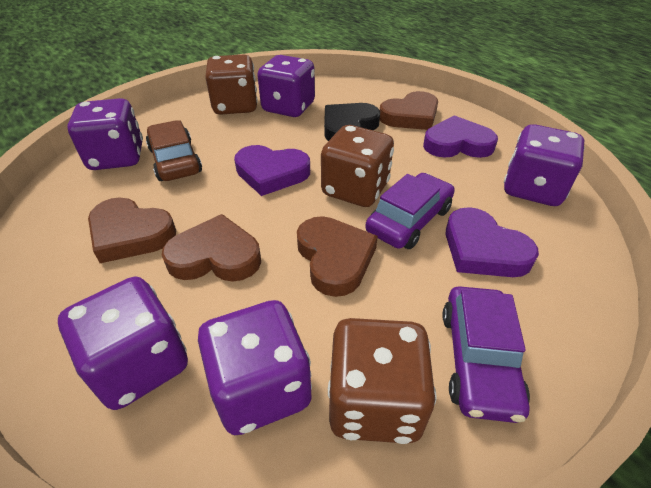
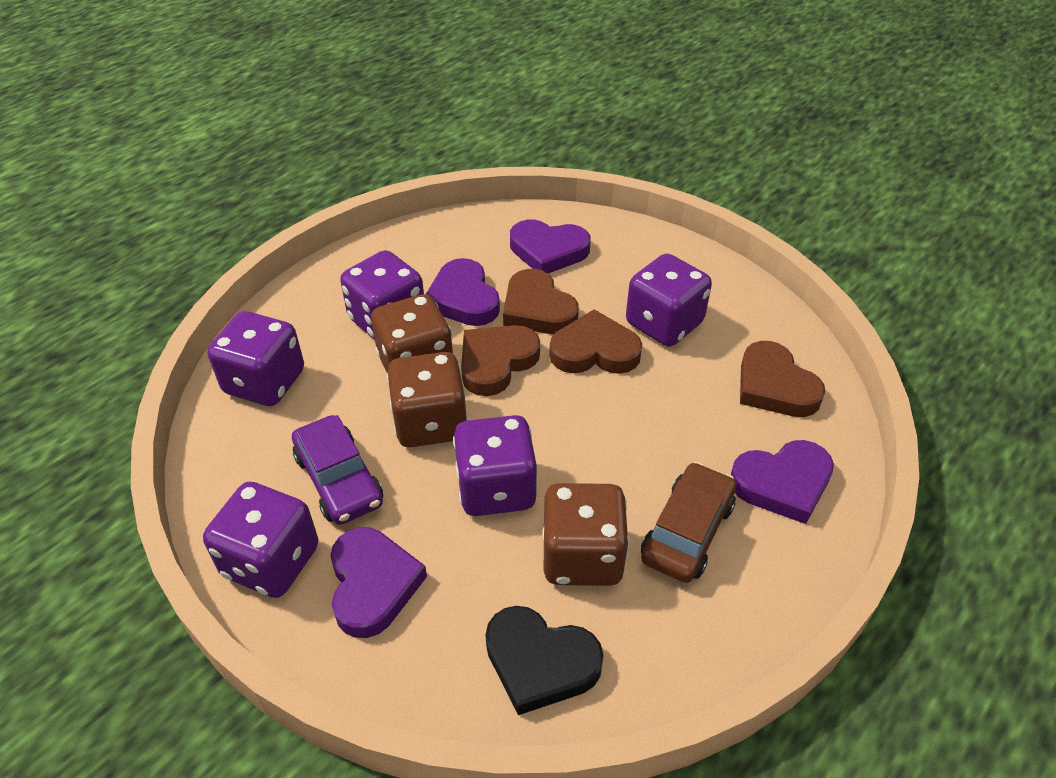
purple car: 2 -> 1
purple heart: 3 -> 4

